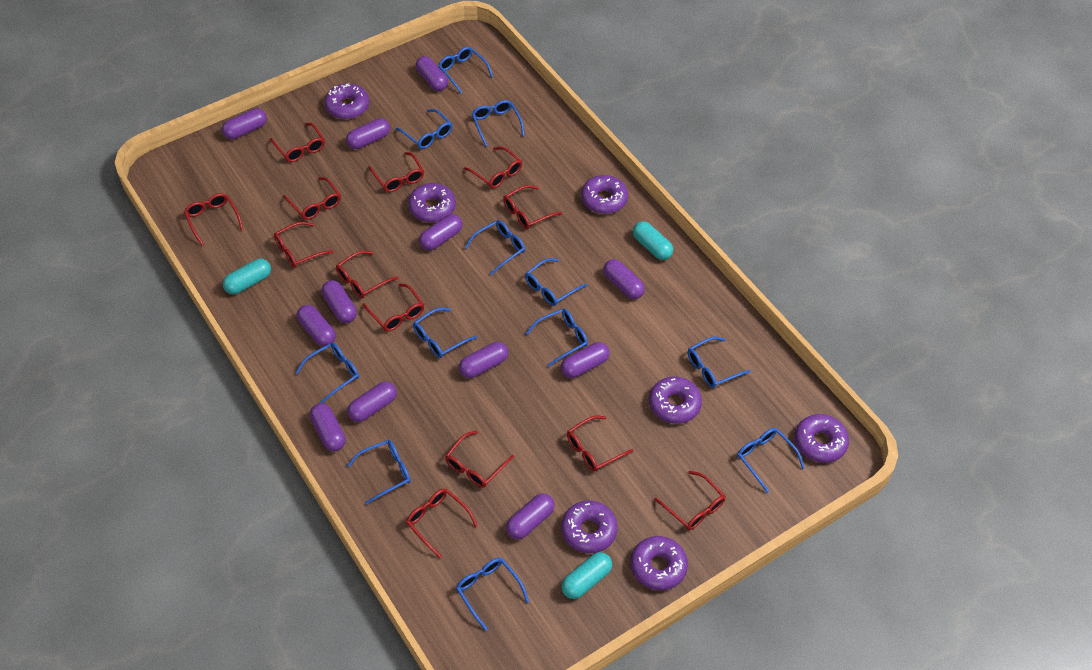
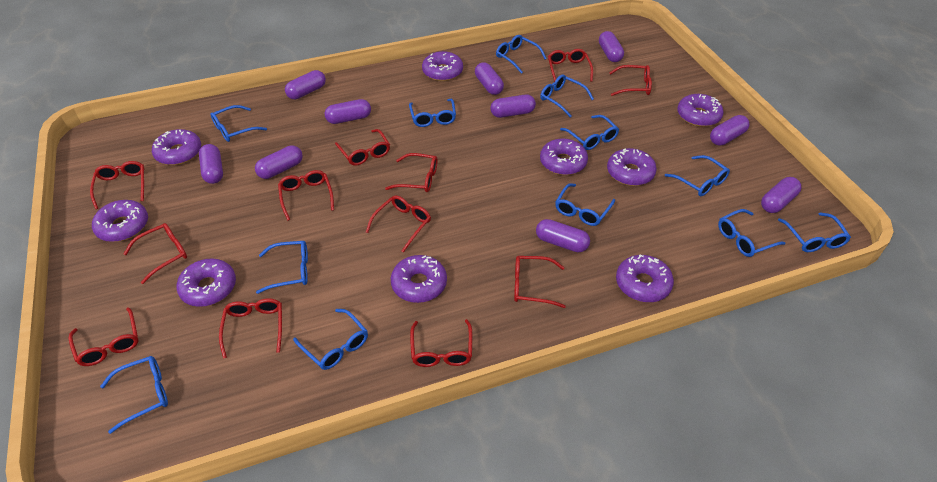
purple capsule: 12 -> 10
purple donut: 7 -> 9
red glasses: 13 -> 12
turquoise capsule: 3 -> 0

